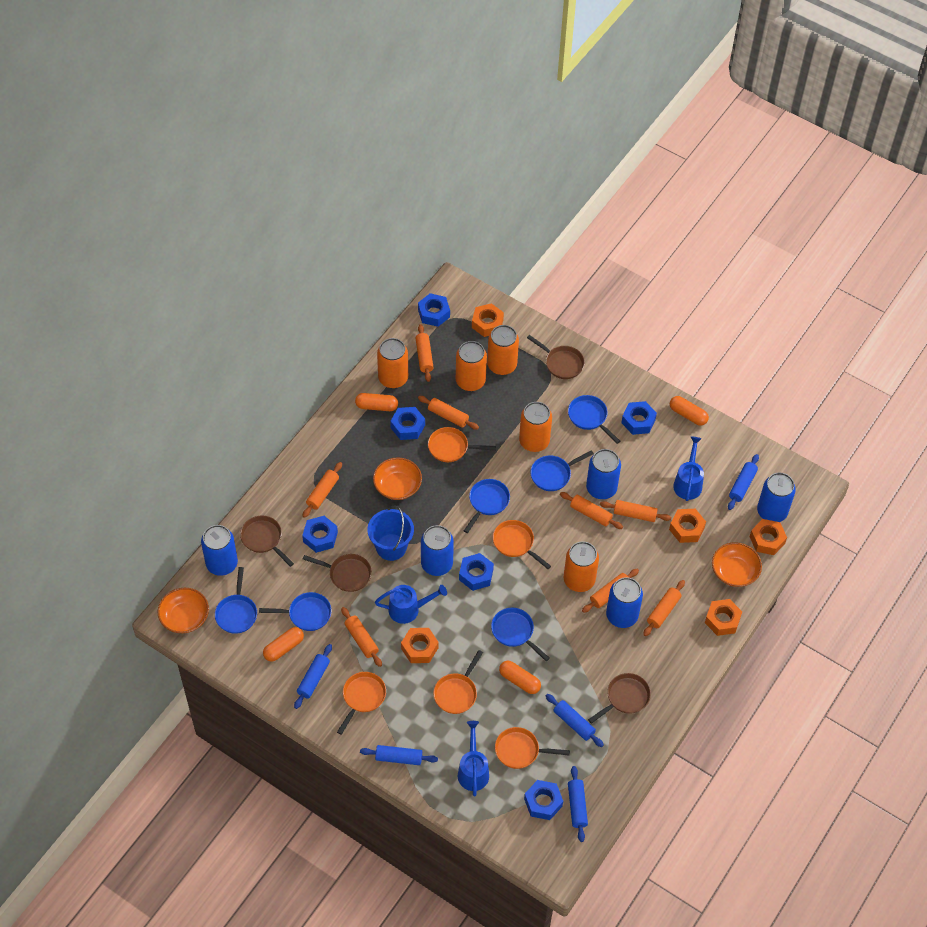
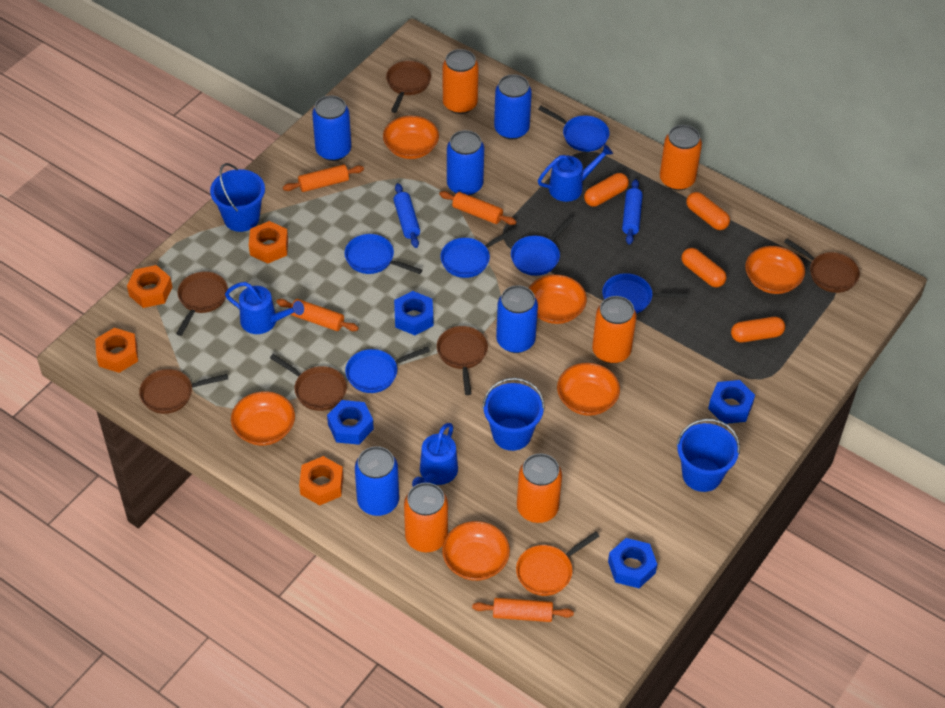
blue bucket: 1 -> 3
blue nut: 6 -> 4
blue rolling pin: 5 -> 2
brown pan: 4 -> 6
orange bowl: 3 -> 6
orange nut: 5 -> 4
orange pan: 5 -> 1
orange rolling pin: 8 -> 4

